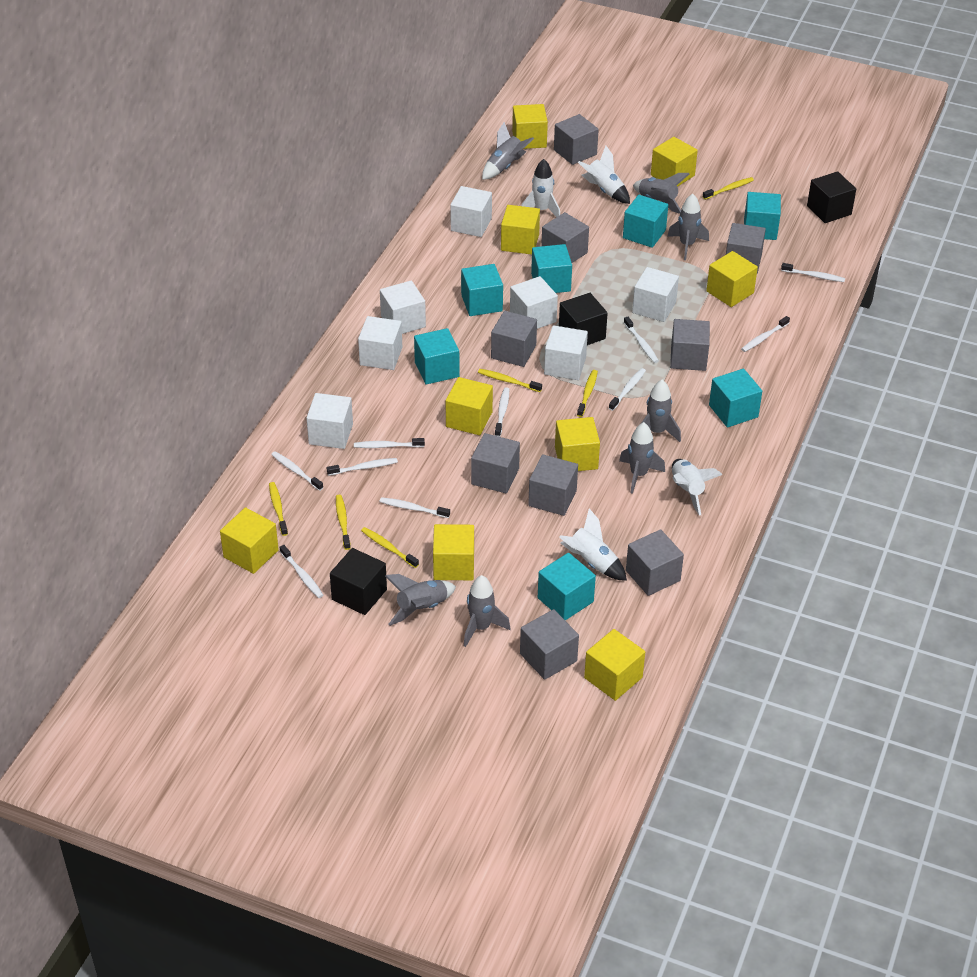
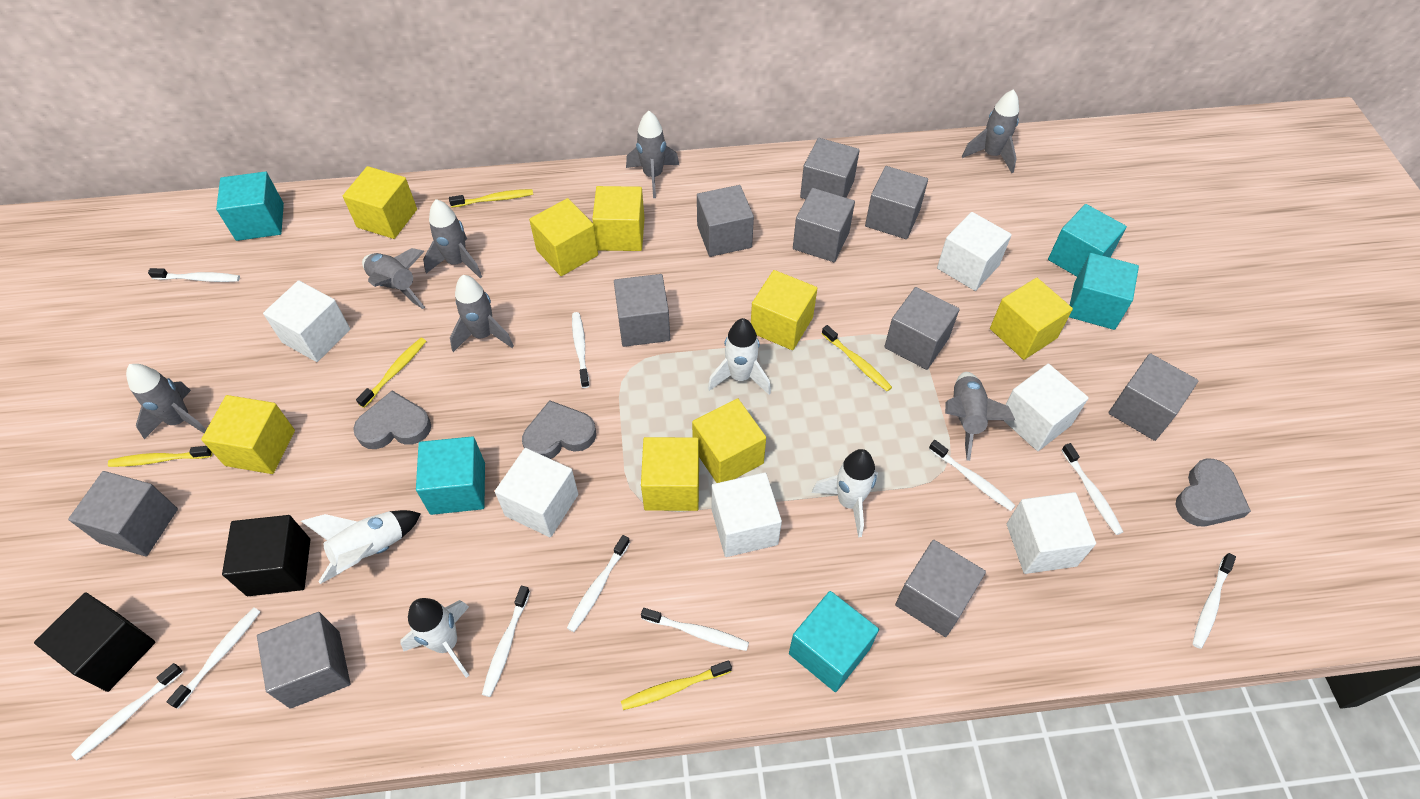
black cube: 3 -> 2
grey cube: 9 -> 10
grey heart: 0 -> 3
turquoise cube: 7 -> 5
white cube: 7 -> 6
yellow cube: 9 -> 8
yellow toothbrush: 6 -> 5

